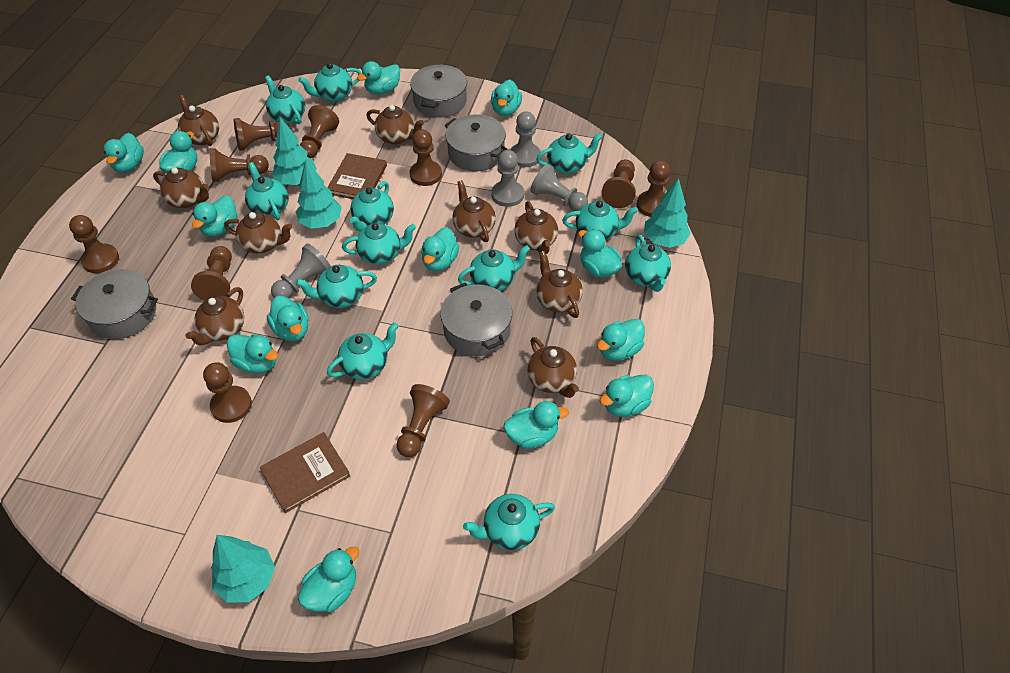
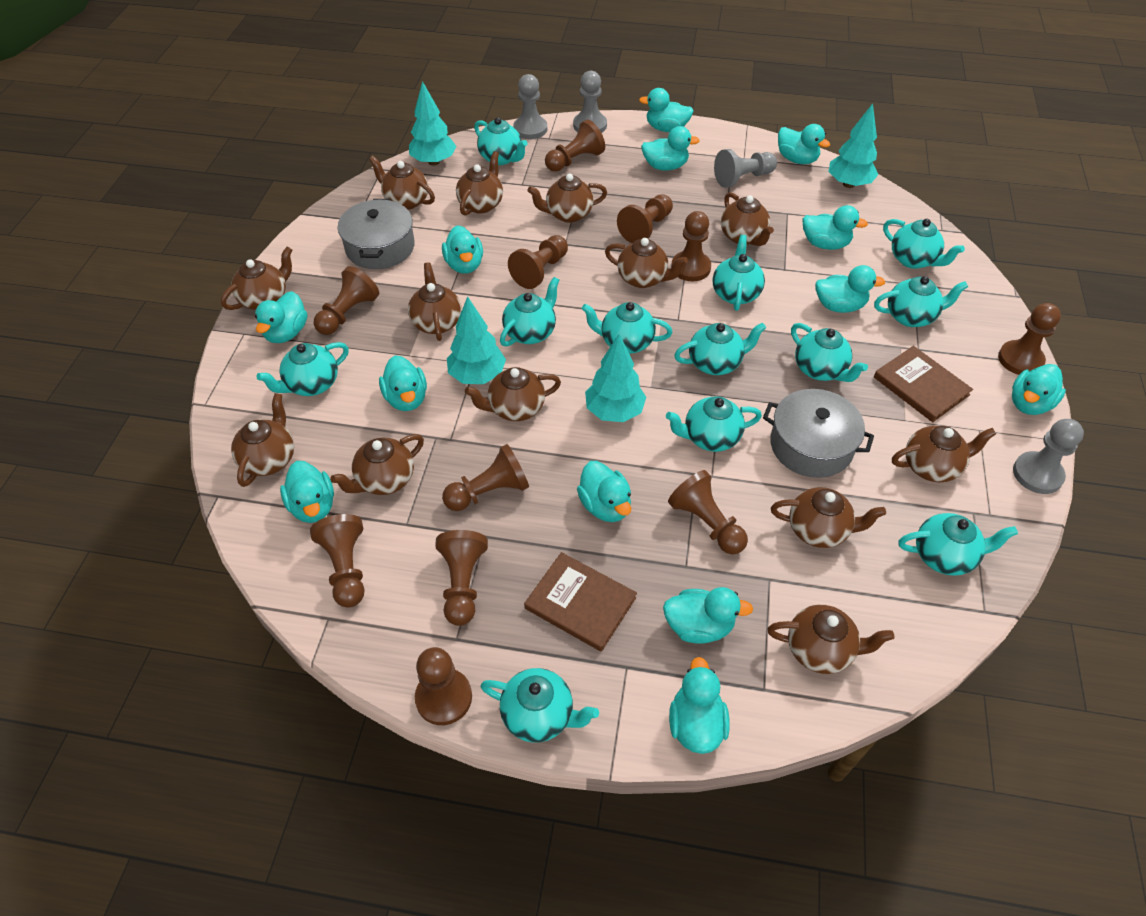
brown pawn: 10 -> 11
brown teapot: 9 -> 13
grey pot: 4 -> 2

